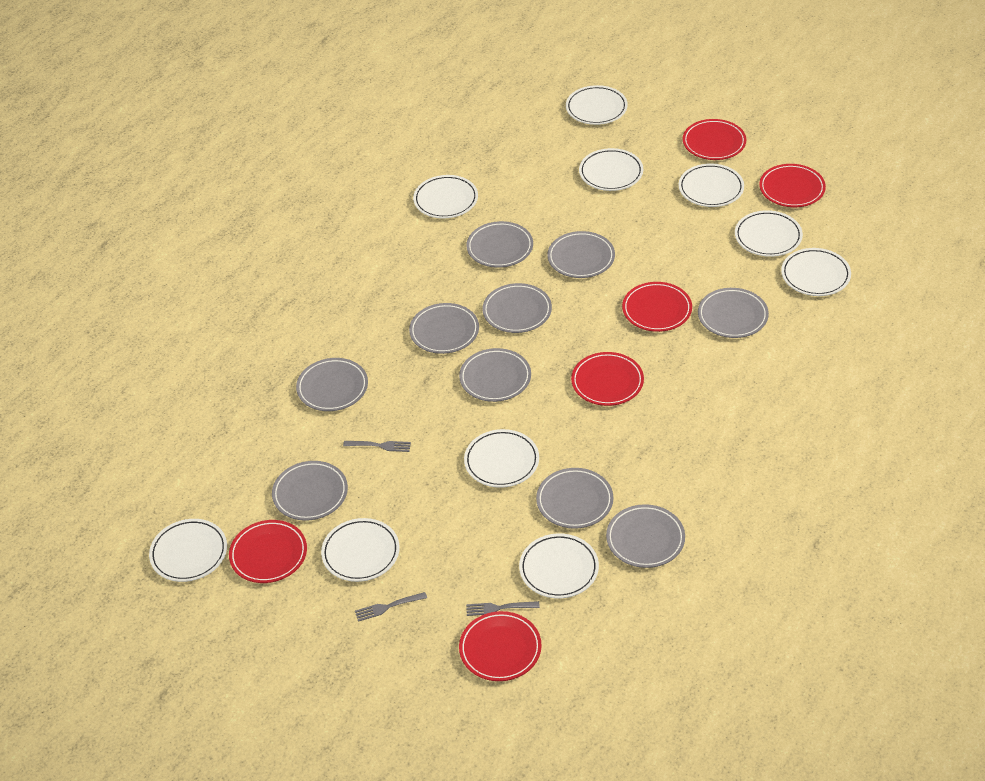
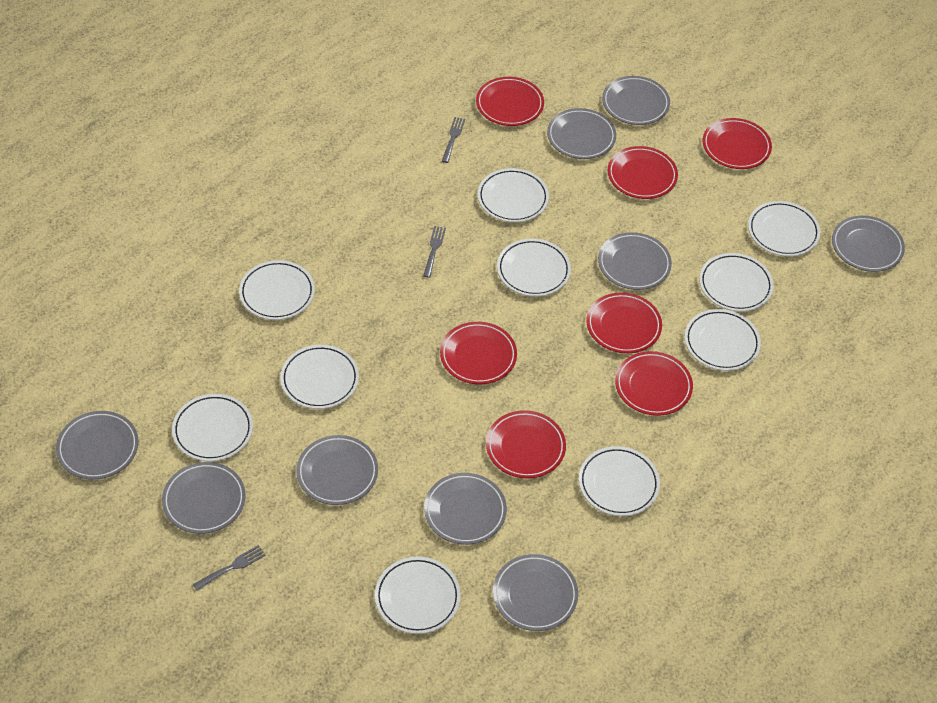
grey plate: 10 -> 9
red plate: 6 -> 7

